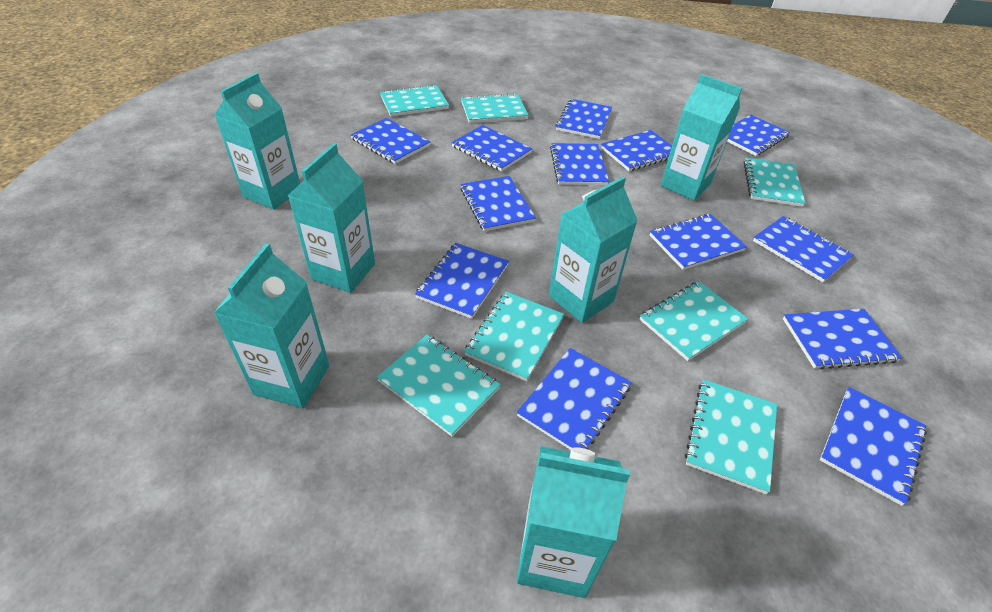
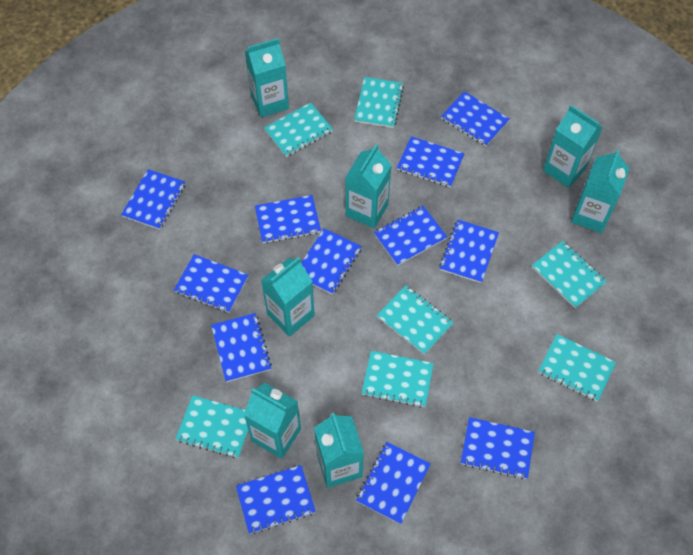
blue notebook: 13 -> 12
turquoise carton: 6 -> 7

